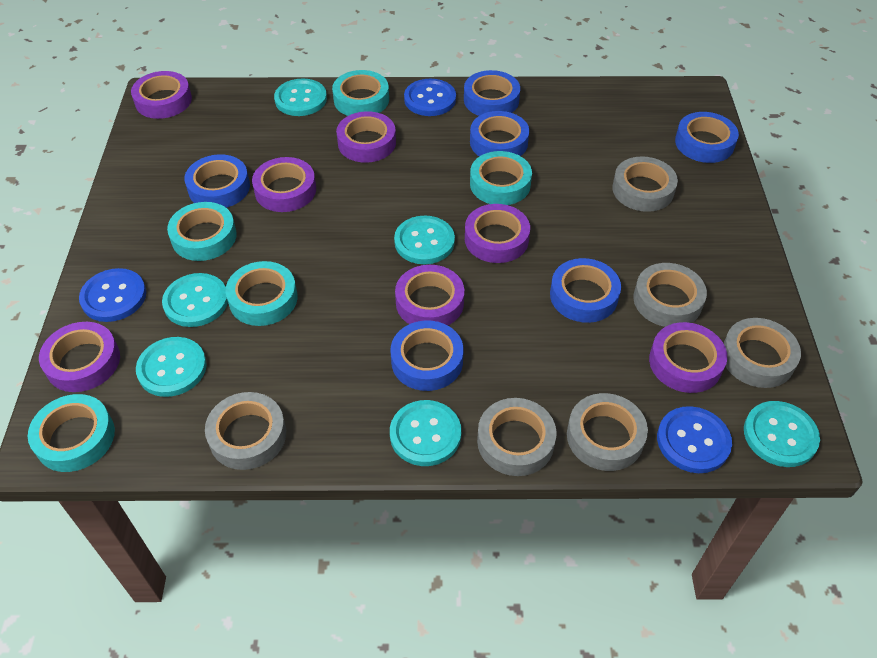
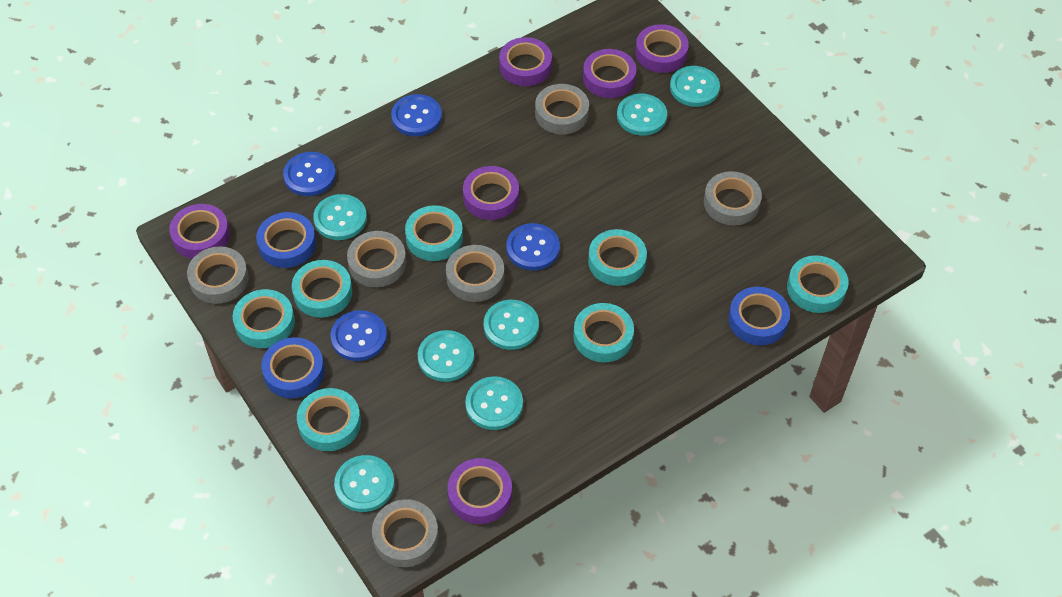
blue button: 3 -> 4
blue tape: 6 -> 3
purple tape: 7 -> 6
turquoise button: 6 -> 7
turquoise tape: 5 -> 7

